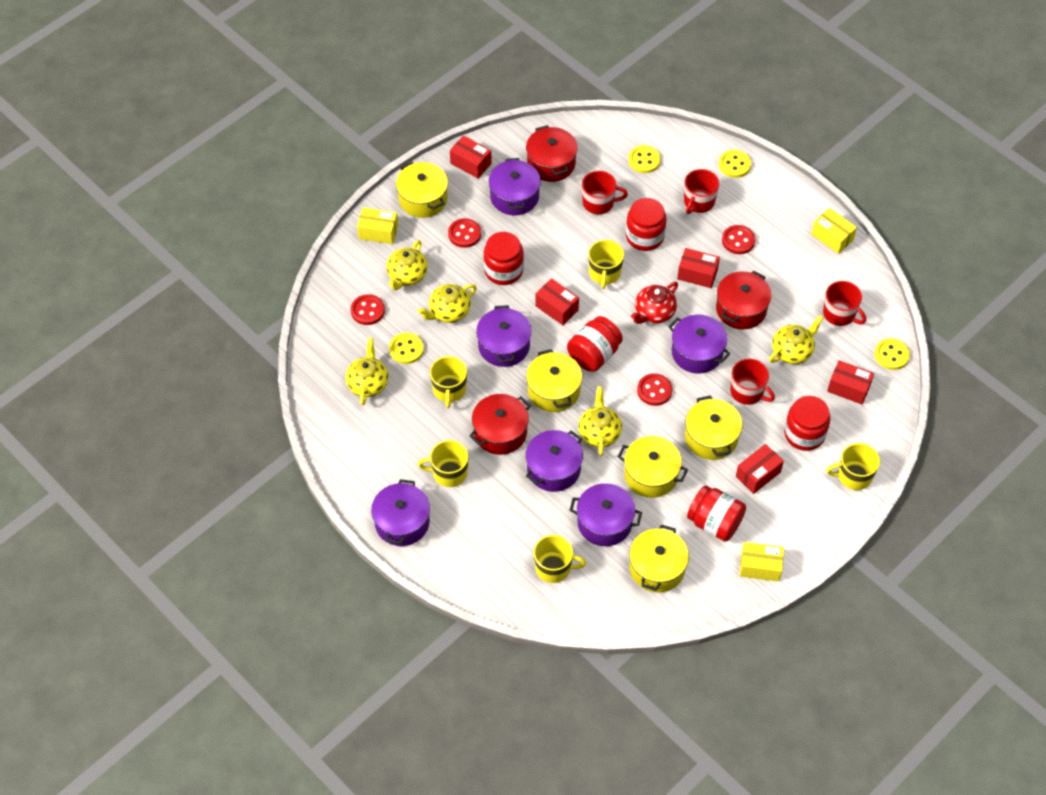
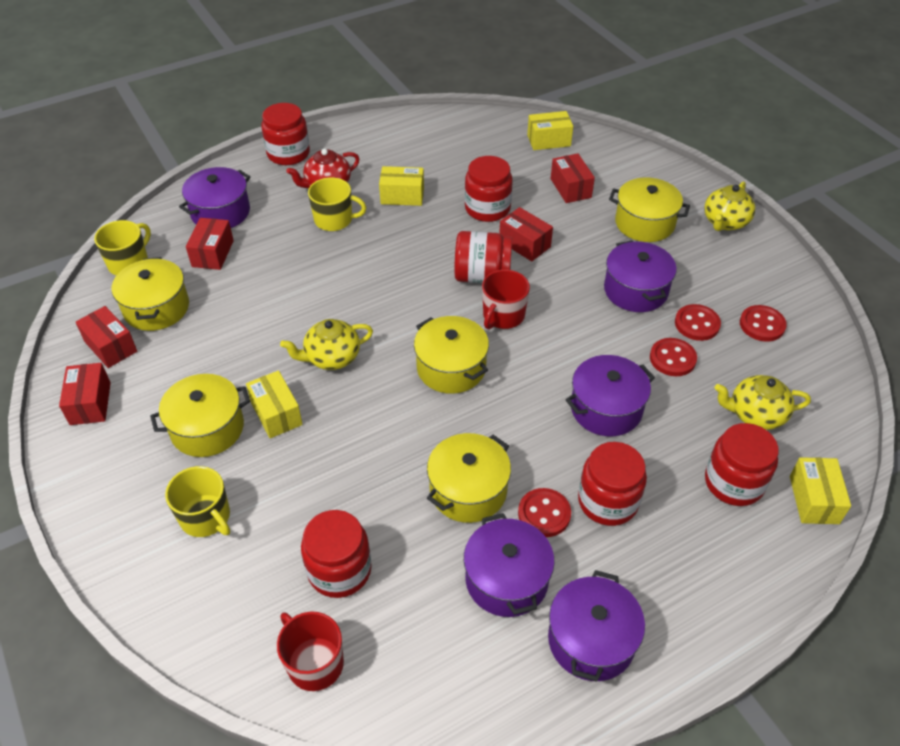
purple pot: 6 -> 5
red jar: 5 -> 6
red mug: 4 -> 2
red pot: 3 -> 0
yellow box: 3 -> 4
yellow button: 4 -> 0
yellow mug: 5 -> 3
yellow teapot: 5 -> 3

